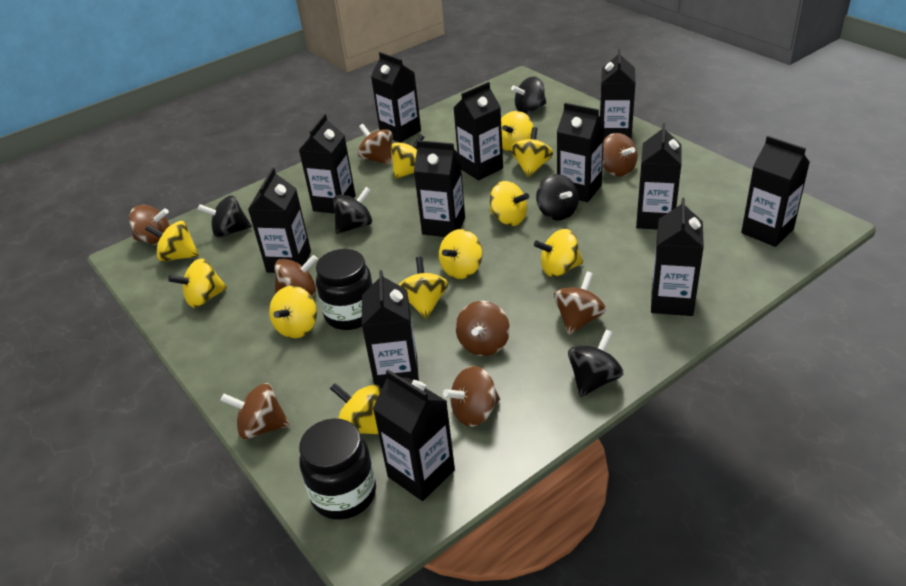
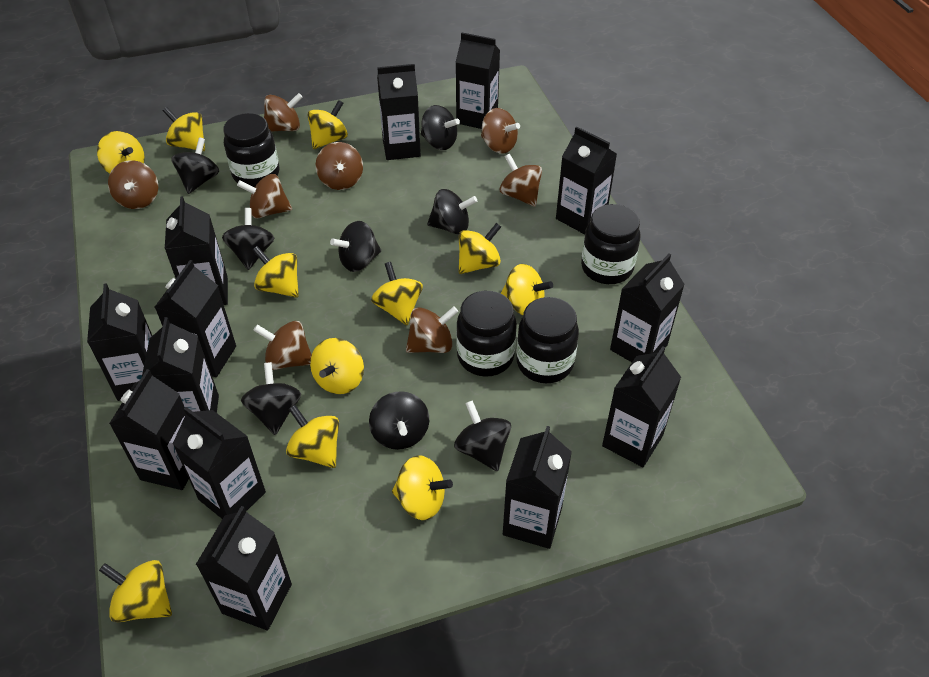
black carton: 12 -> 13
black jar: 2 -> 4
black spinning top: 5 -> 8

